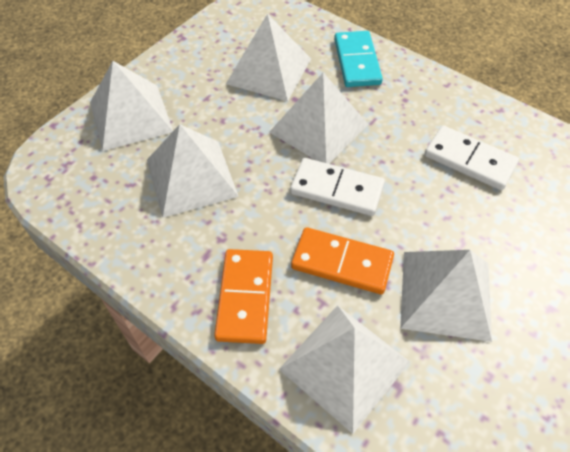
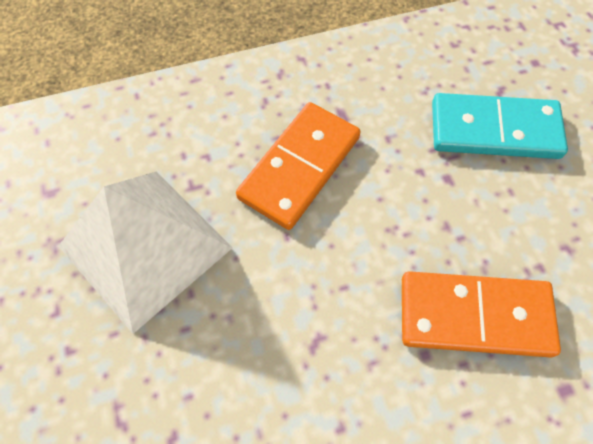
white domino: 2 -> 0
white pyramid: 6 -> 1

